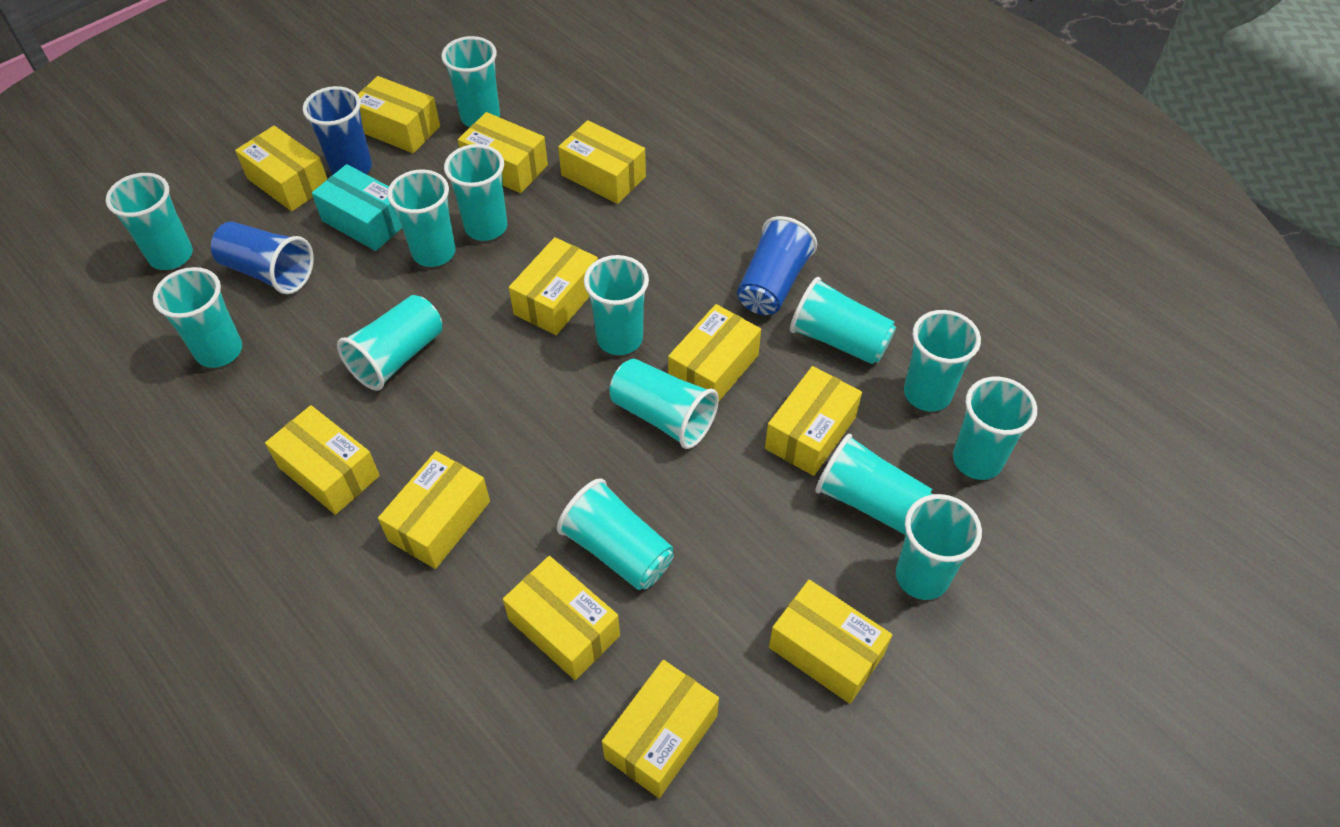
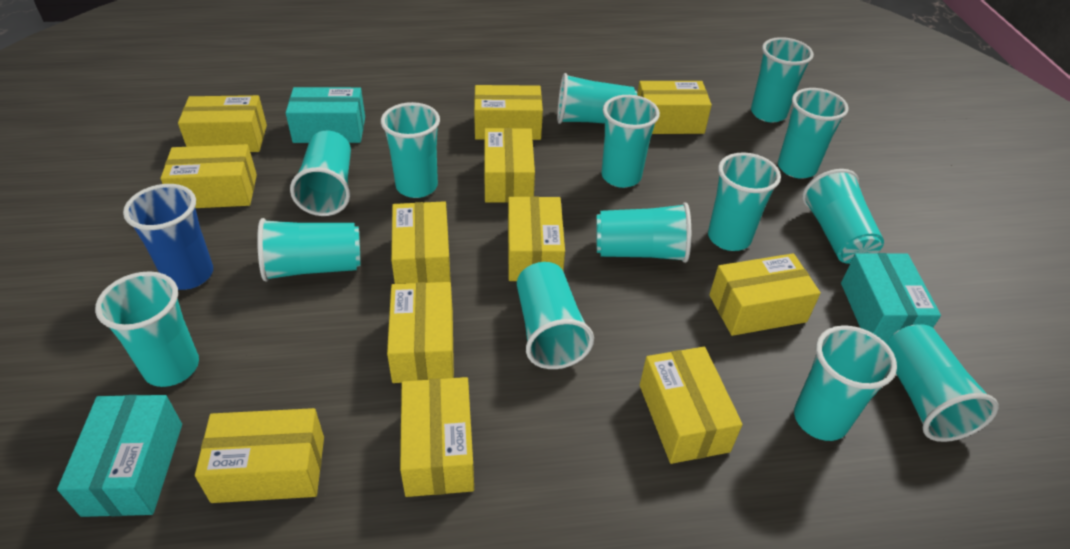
blue cup: 3 -> 1
turquoise box: 1 -> 3

